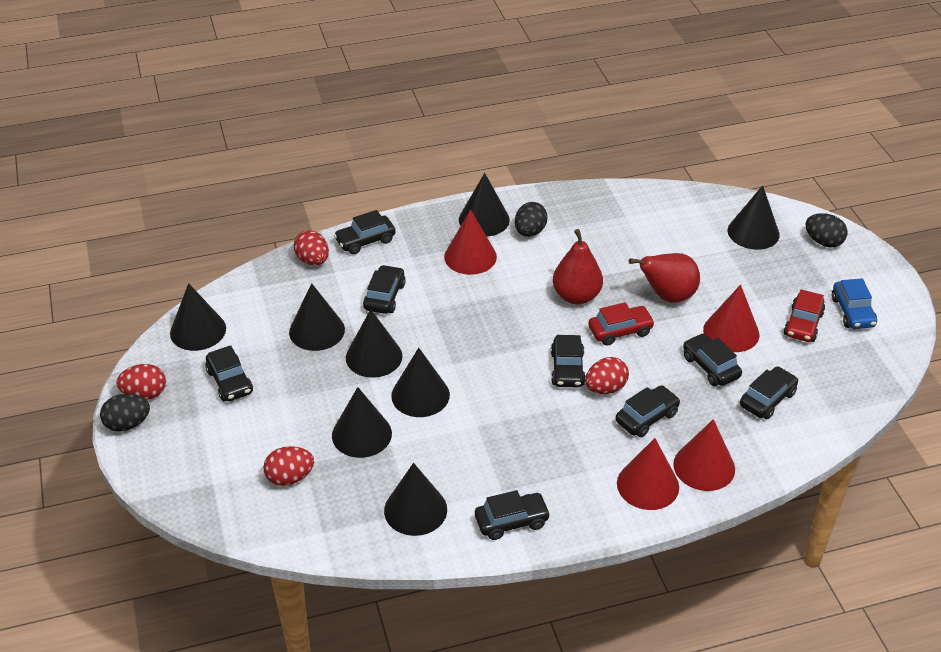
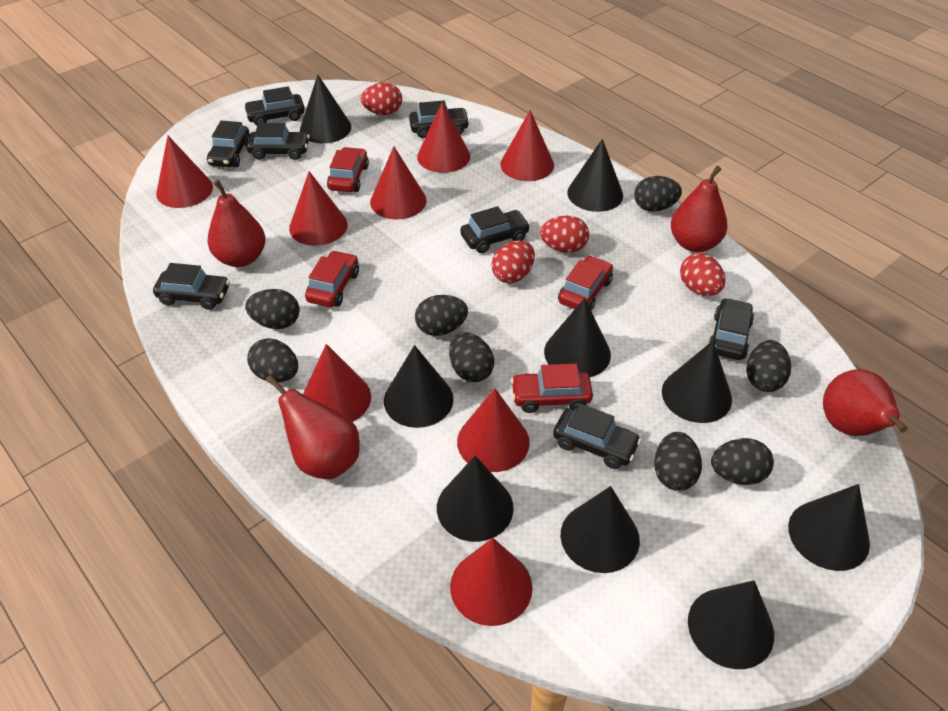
black cone: 8 -> 9
black egg: 3 -> 8
blue car: 1 -> 0
red car: 2 -> 4
red cone: 4 -> 8
red pear: 2 -> 4

